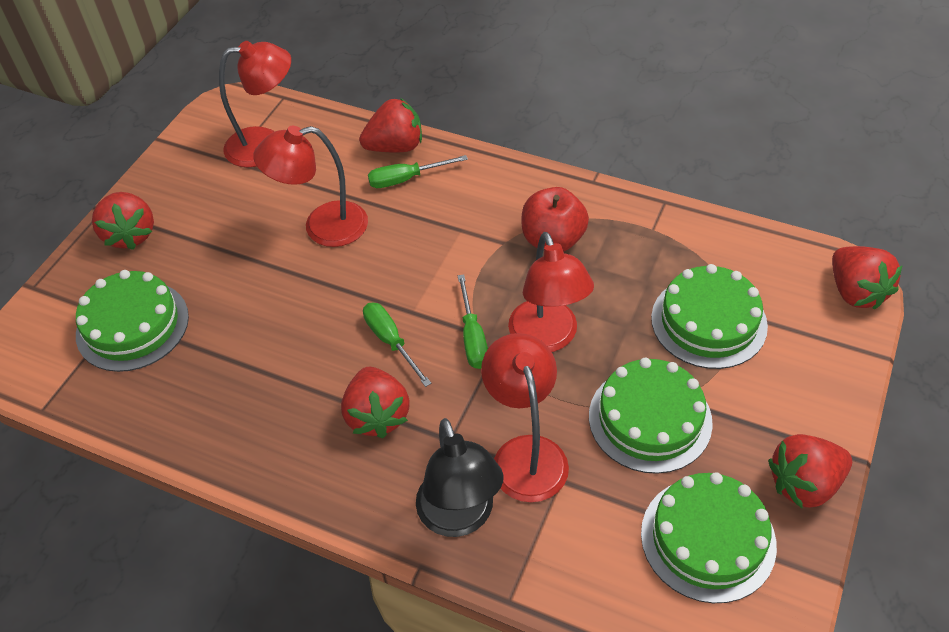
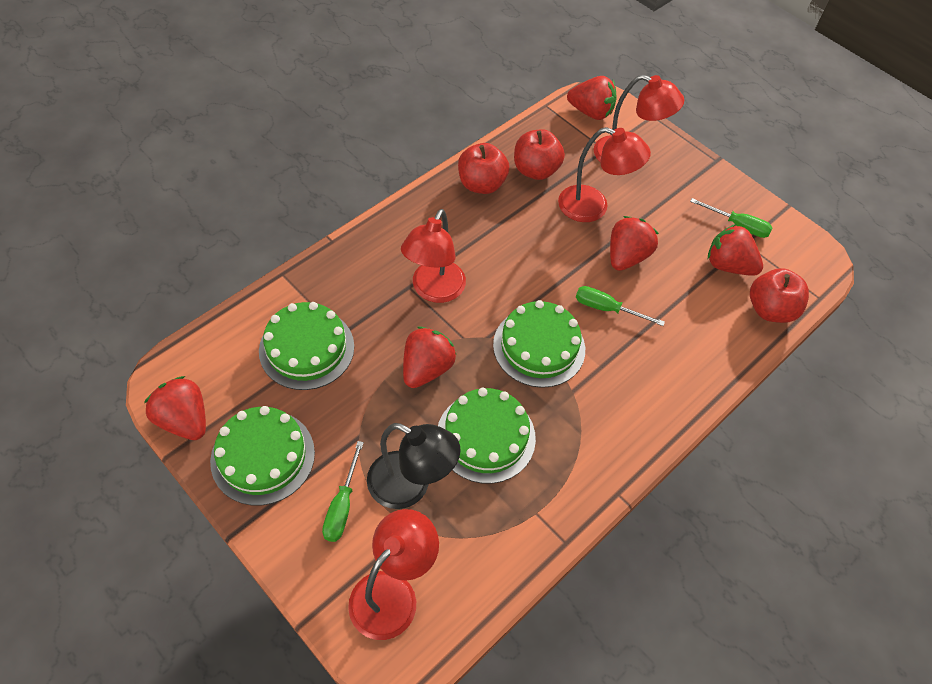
red apple: 1 -> 3

